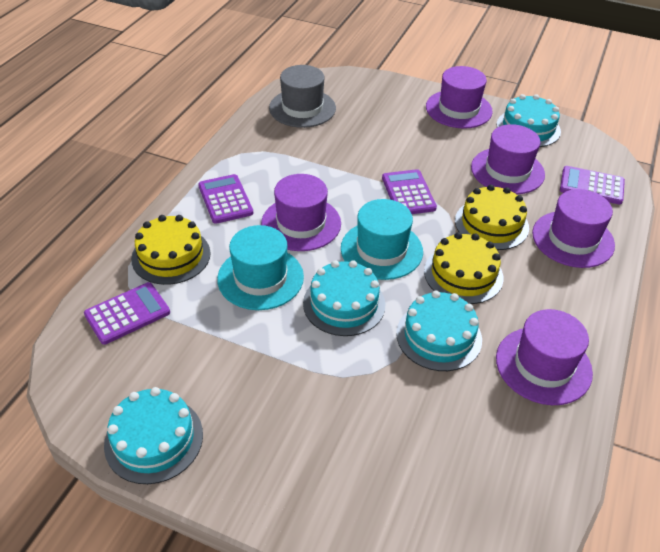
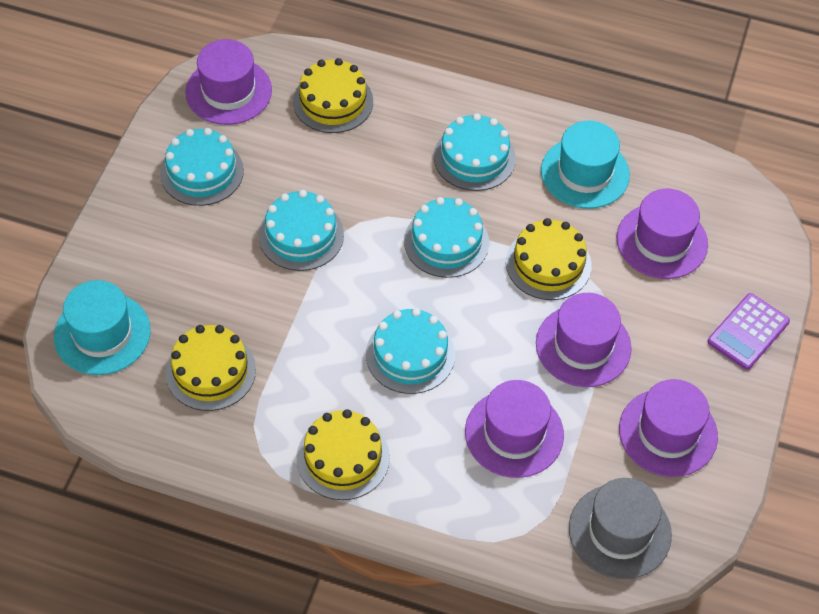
purple calculator: 4 -> 1
turquoise cake: 4 -> 5
yellow cake: 3 -> 4

